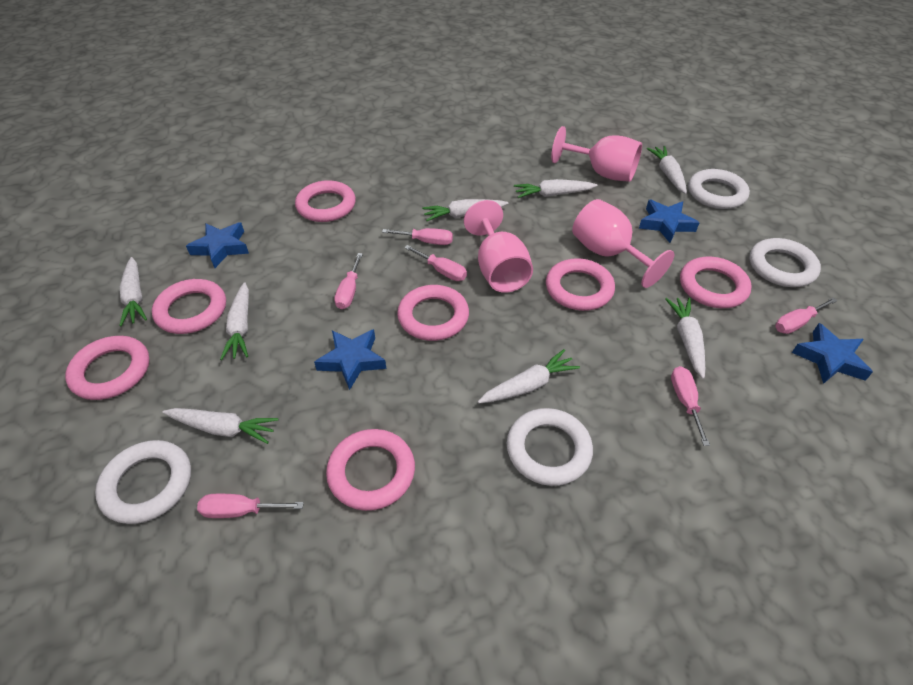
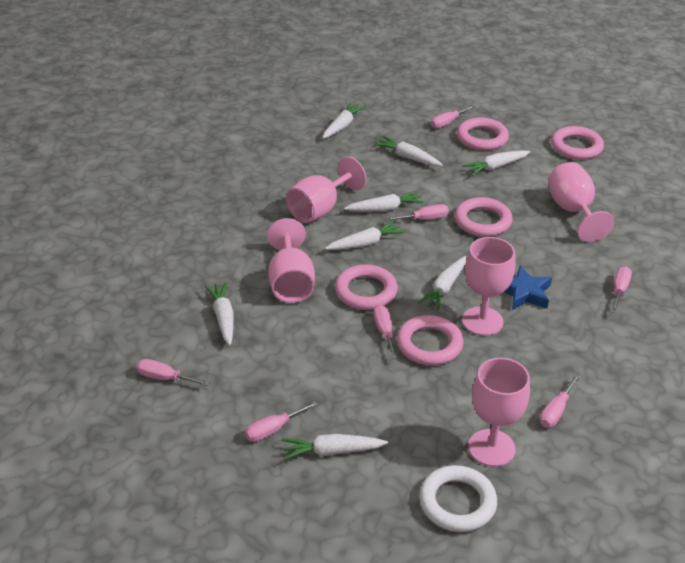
blue star: 4 -> 1
pink goblet: 3 -> 5
pink ring: 7 -> 5
pink screwdriver: 6 -> 7
white ring: 4 -> 1

